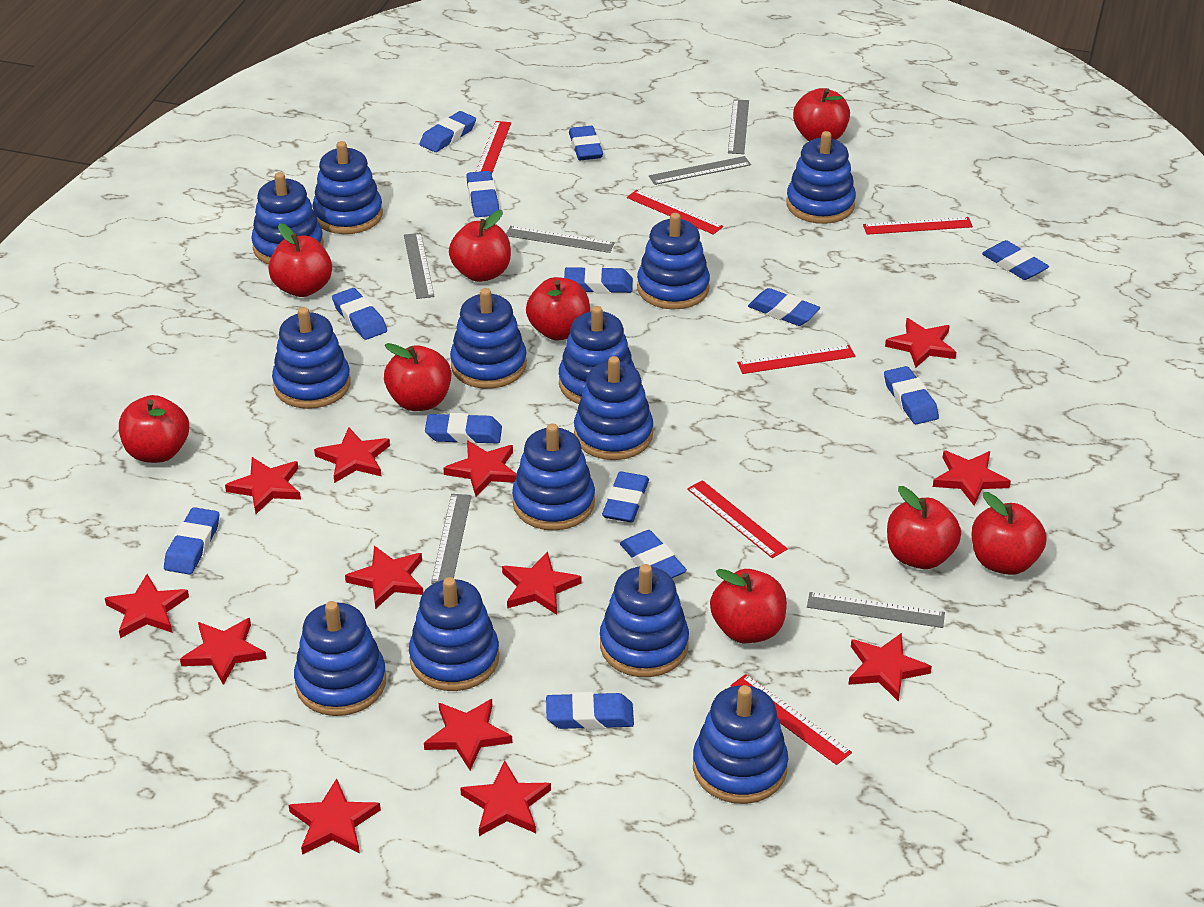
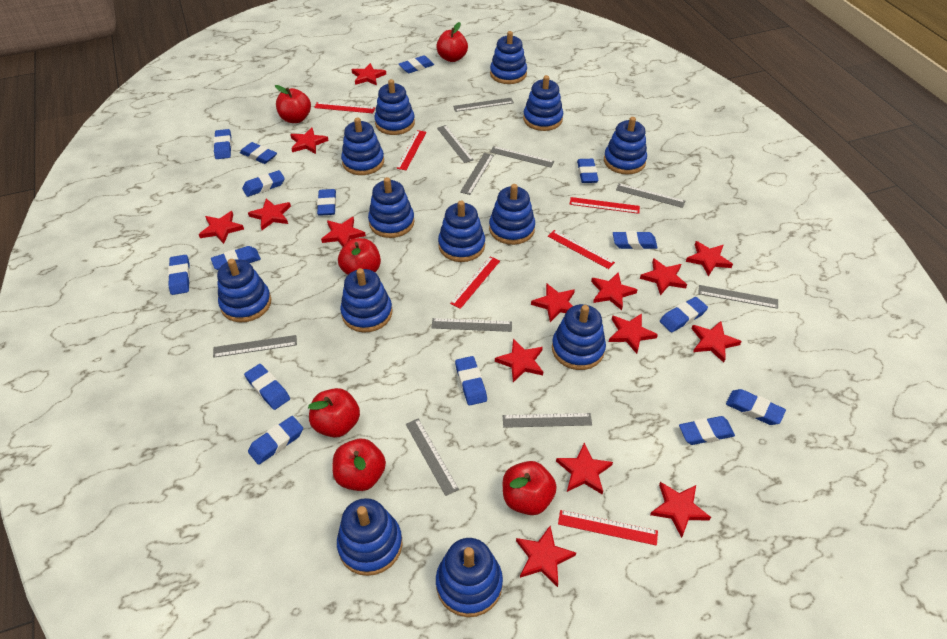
blue eraser: 13 -> 15
grey ruler: 6 -> 10
red apple: 9 -> 6
red star: 13 -> 15

